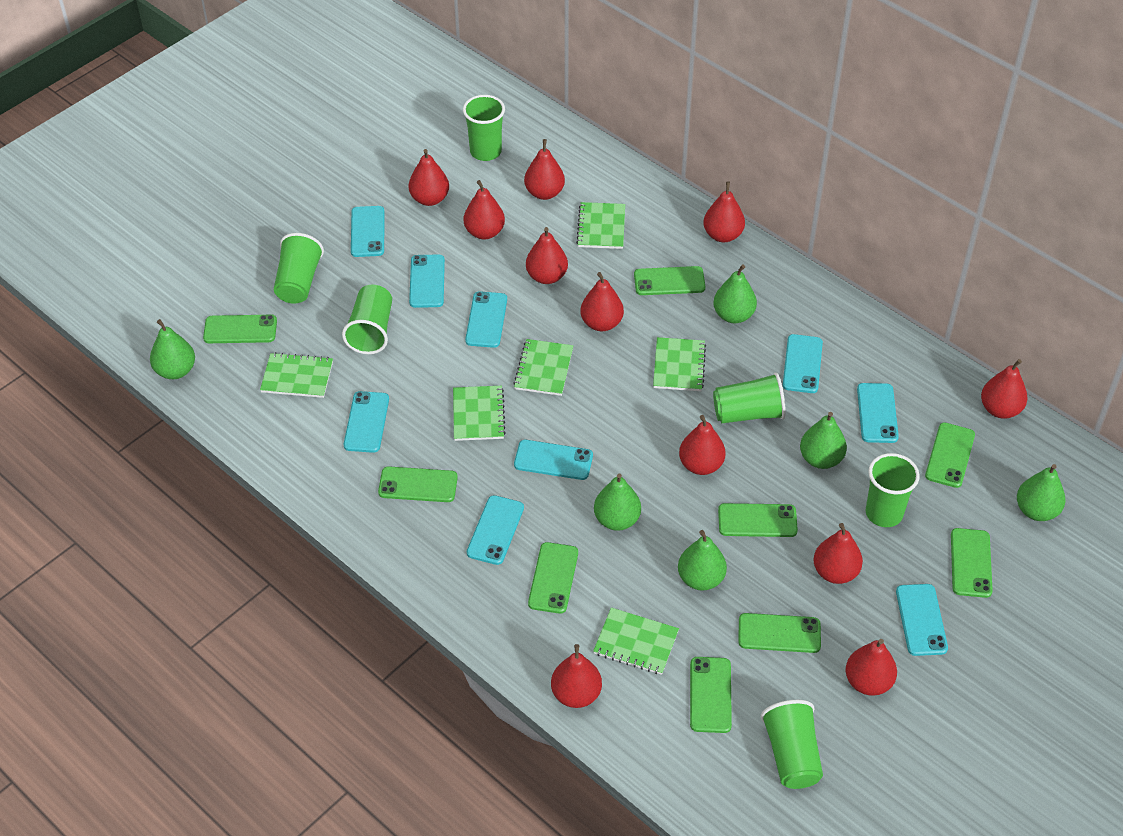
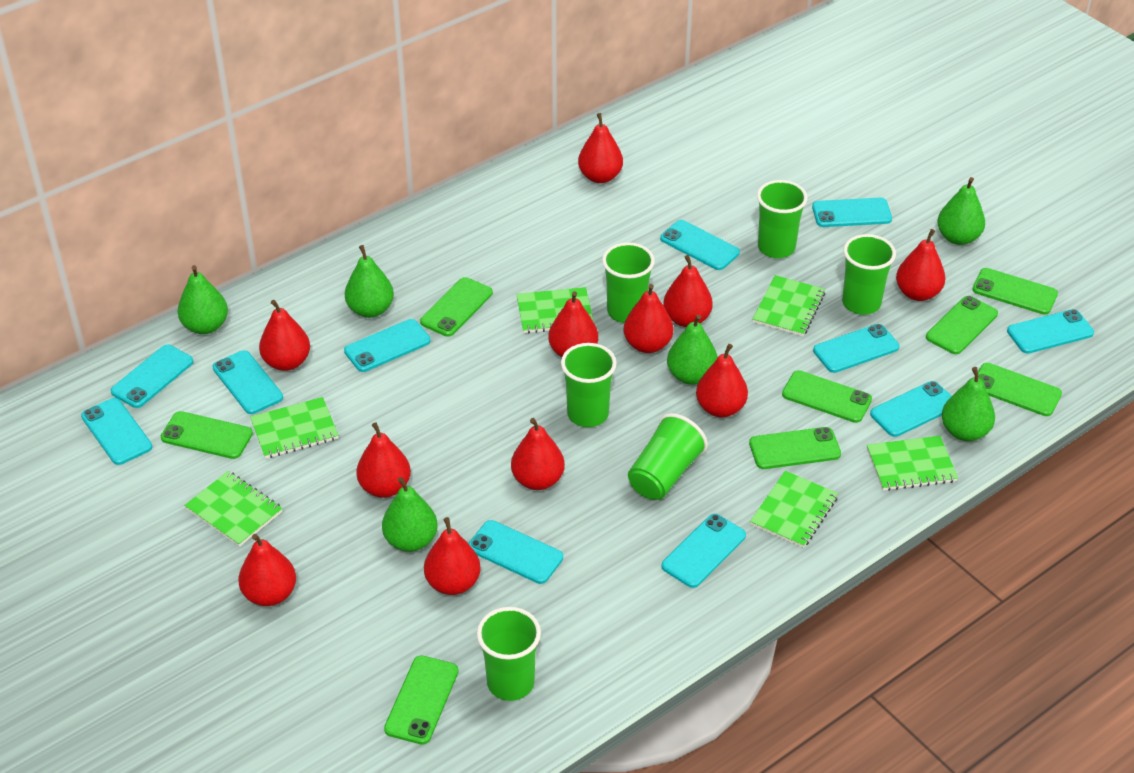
green phone: 9 -> 8
turquoise phone: 9 -> 11

